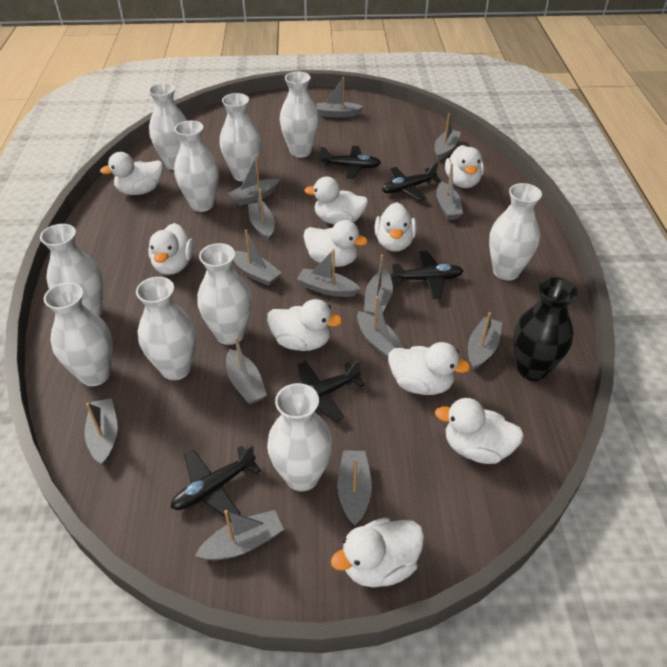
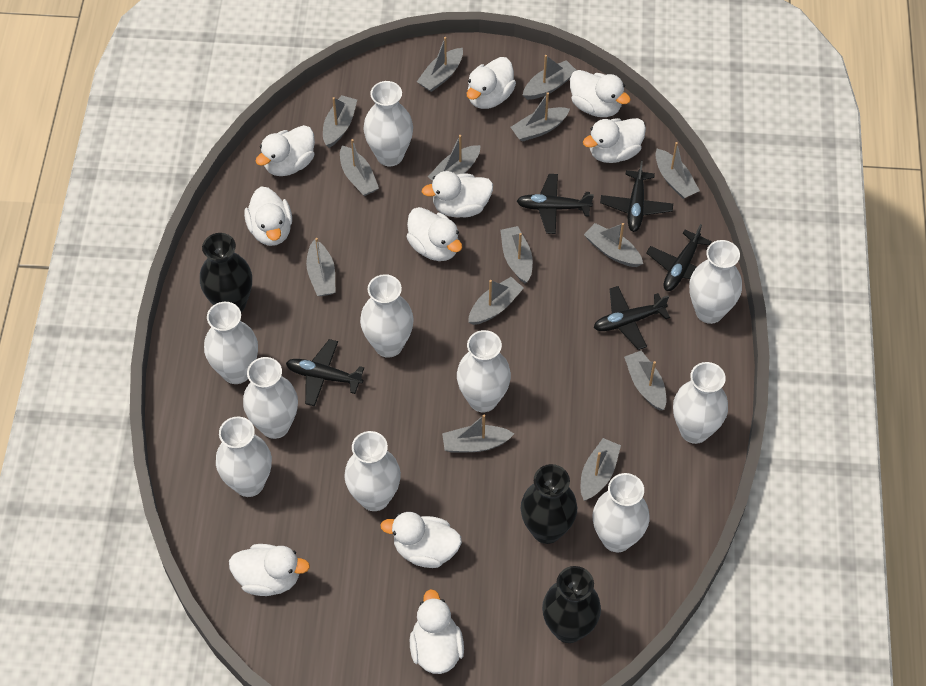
black vase: 1 -> 3

